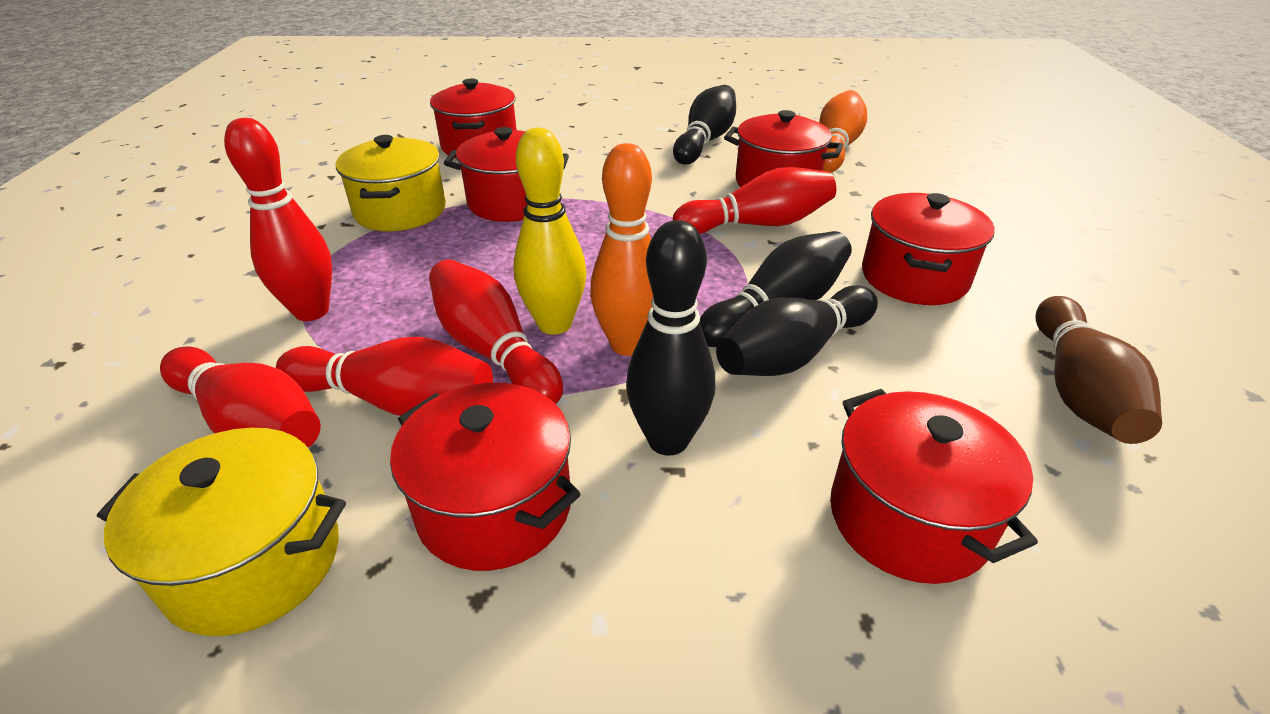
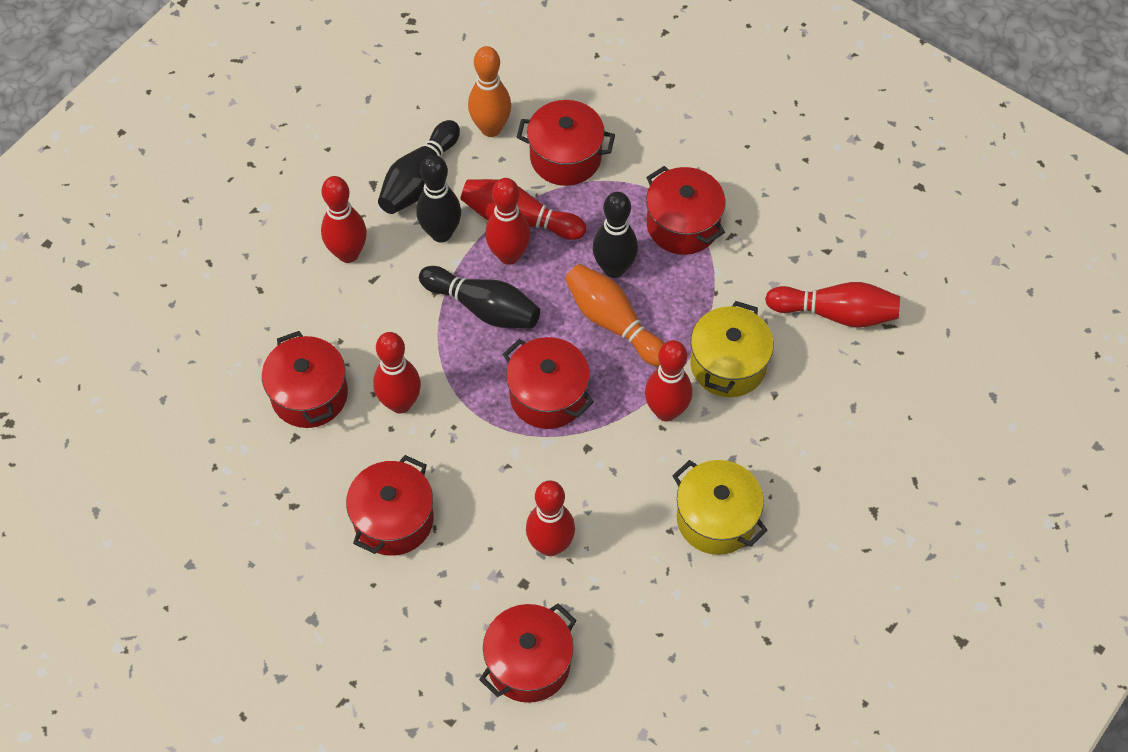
brown bowling pin: 1 -> 0
red bowling pin: 5 -> 7
yellow bowling pin: 1 -> 0

